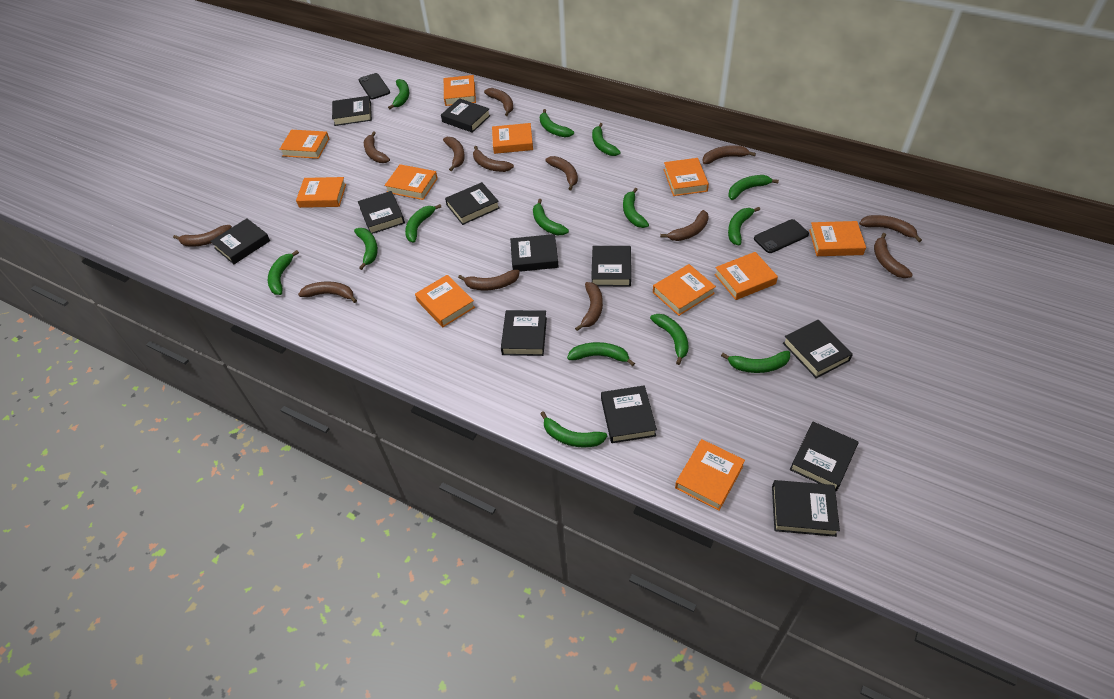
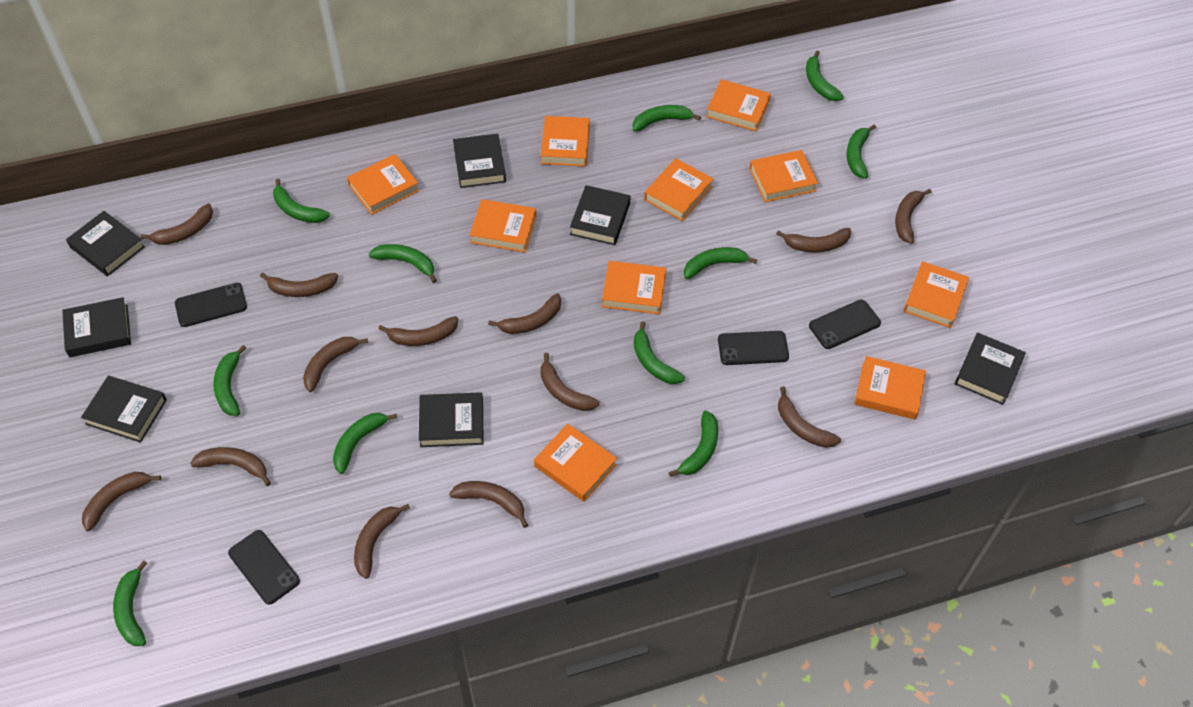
black book: 12 -> 7
black phone: 2 -> 4
green banana: 14 -> 11
orange book: 11 -> 10

